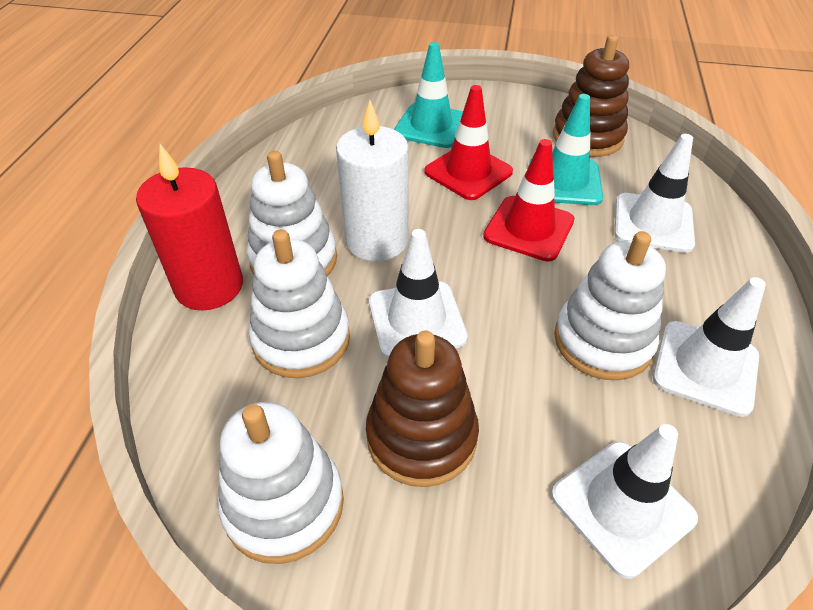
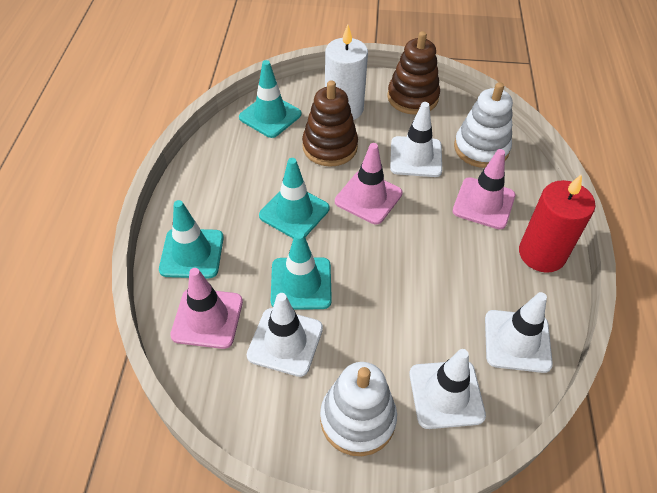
pink traffic cone: 0 -> 3
red traffic cone: 2 -> 0
turquoise traffic cone: 2 -> 4
white stacking toy: 4 -> 2

